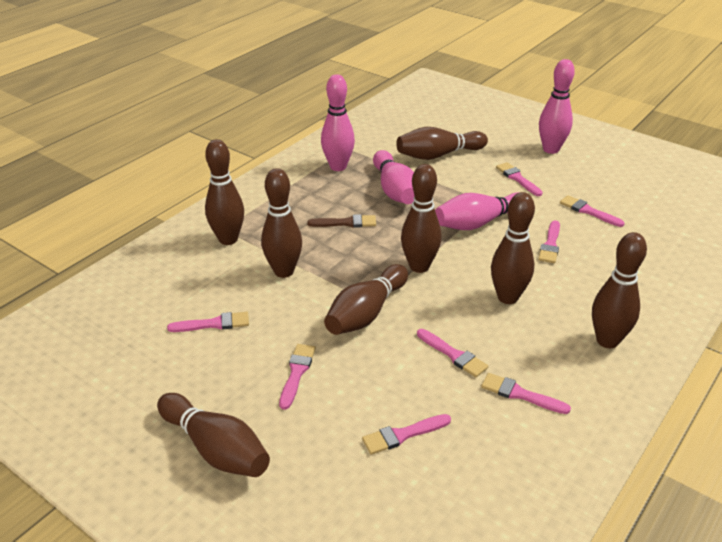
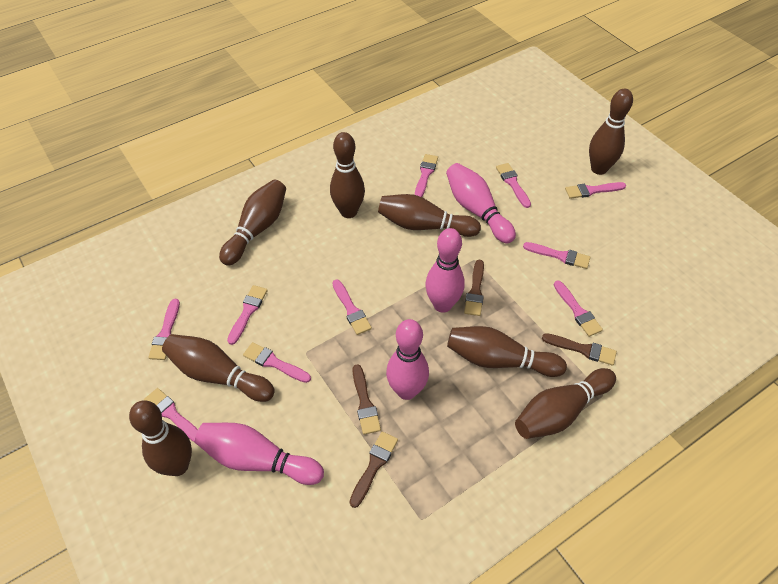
brown brush: 1 -> 4
pink brush: 8 -> 10

